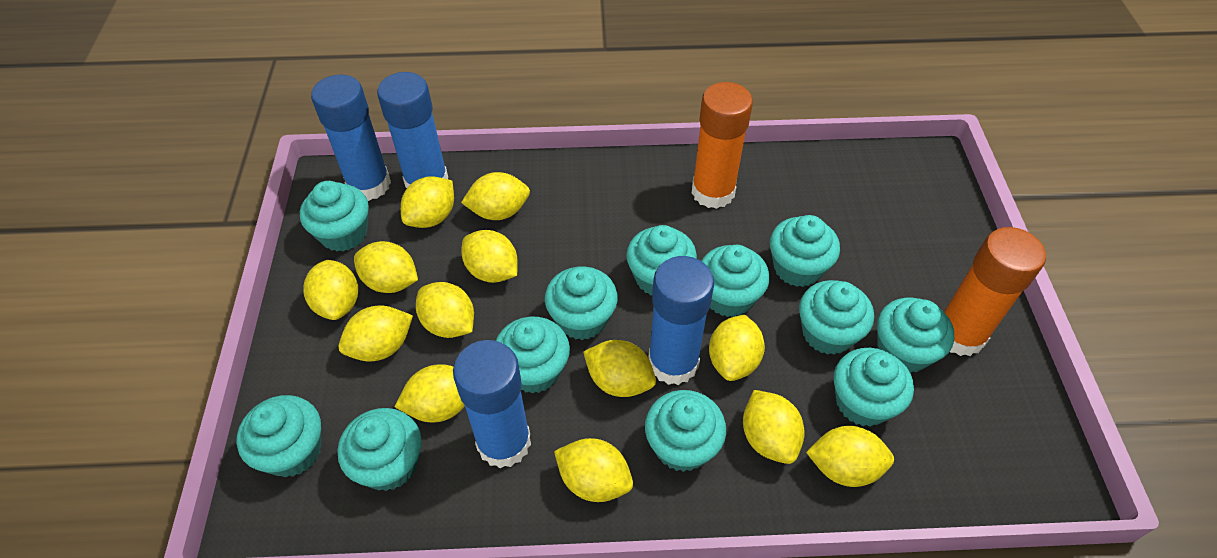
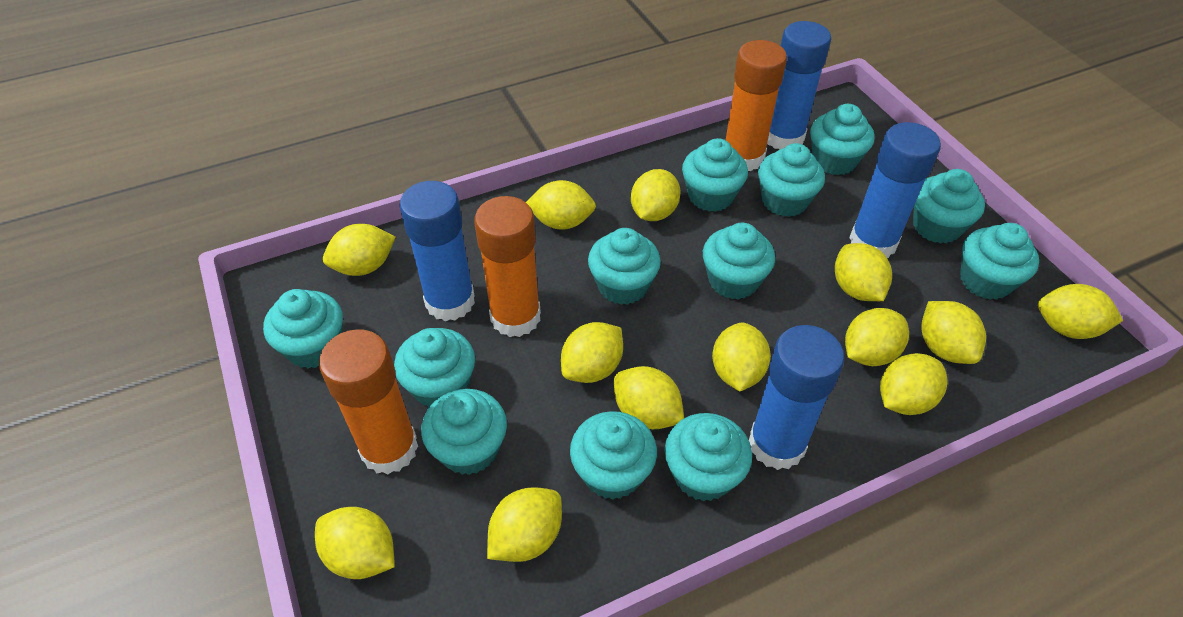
orange glue stick: 2 -> 3

